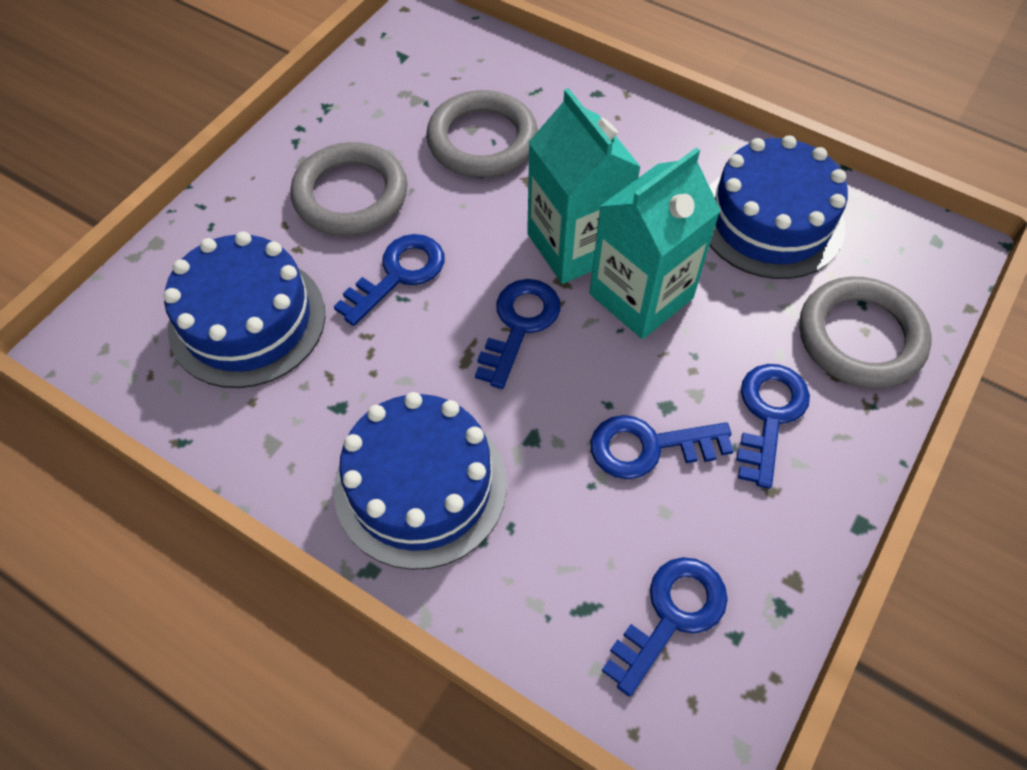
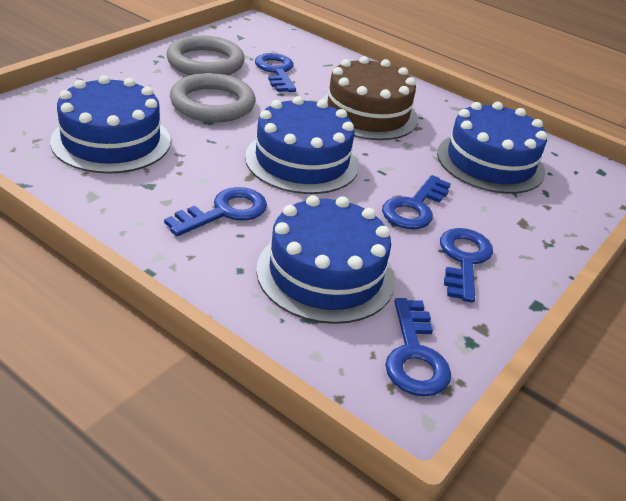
blue cake: 3 -> 4
brown cake: 0 -> 1
grey ring: 3 -> 2
turquoise carton: 2 -> 0

